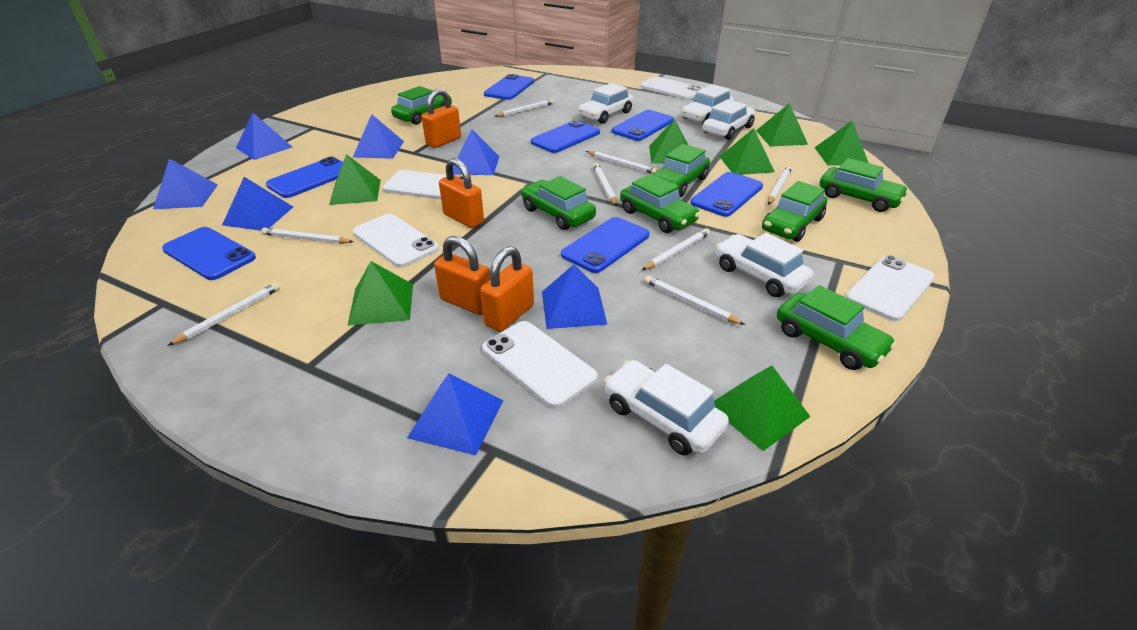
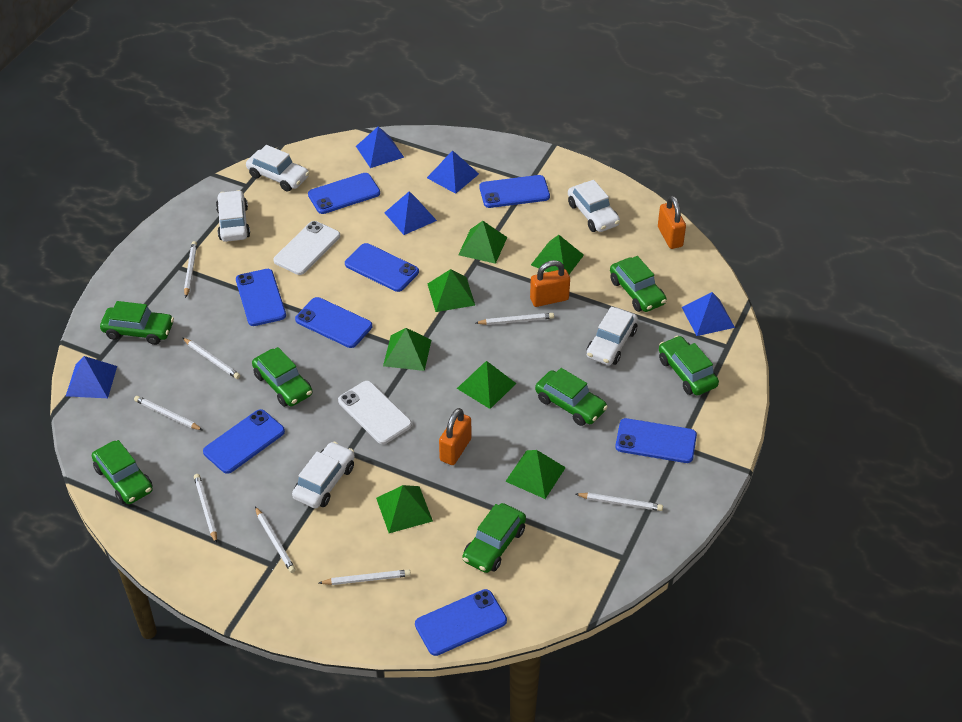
blue phone: 7 -> 8
blue pyramid: 7 -> 5
orange padlock: 4 -> 3
white phone: 5 -> 2

